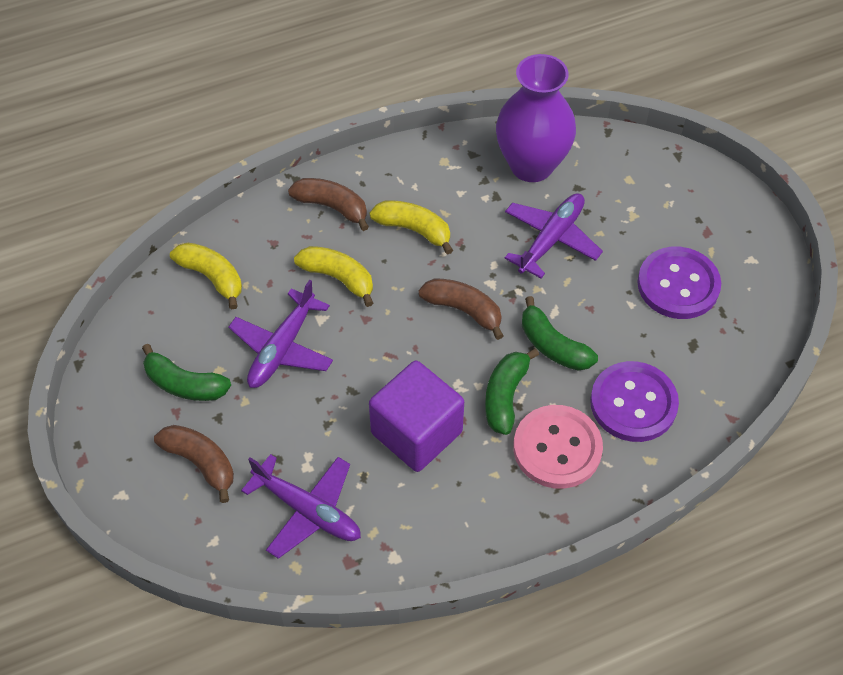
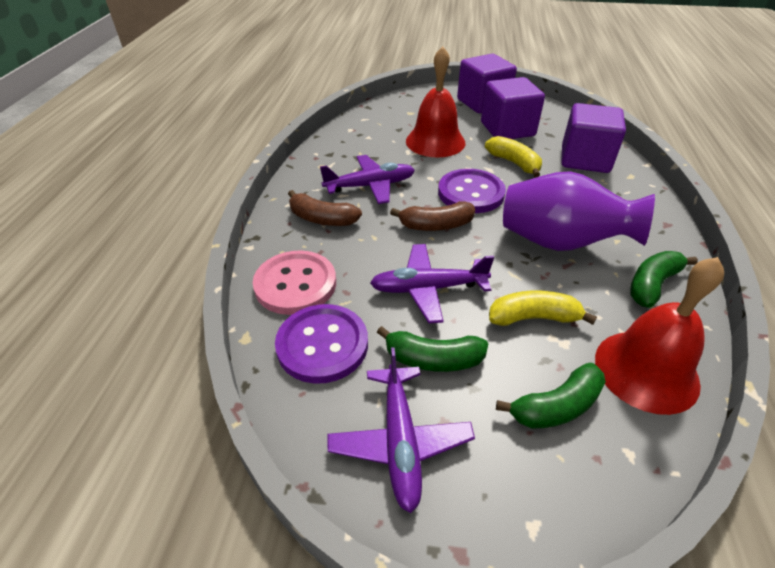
brown banana: 3 -> 2
purple cube: 1 -> 3
red bell: 0 -> 2
yellow banana: 3 -> 2

